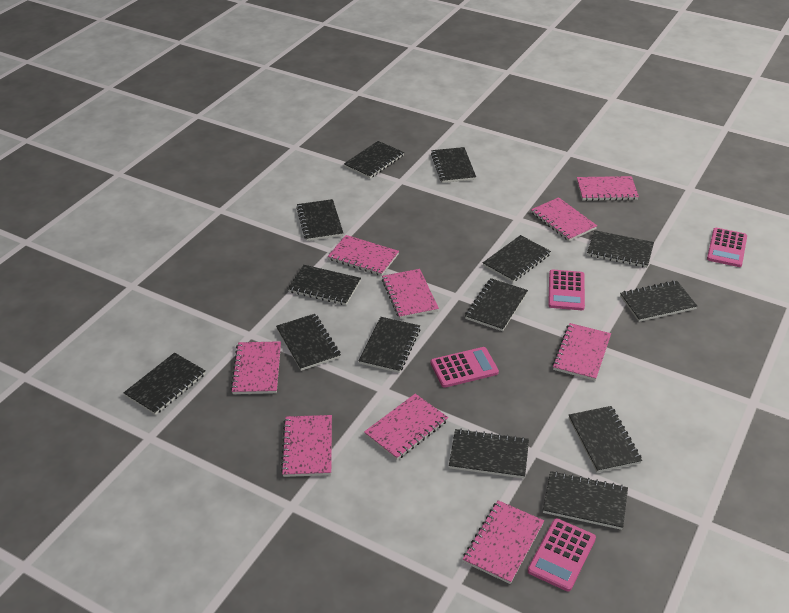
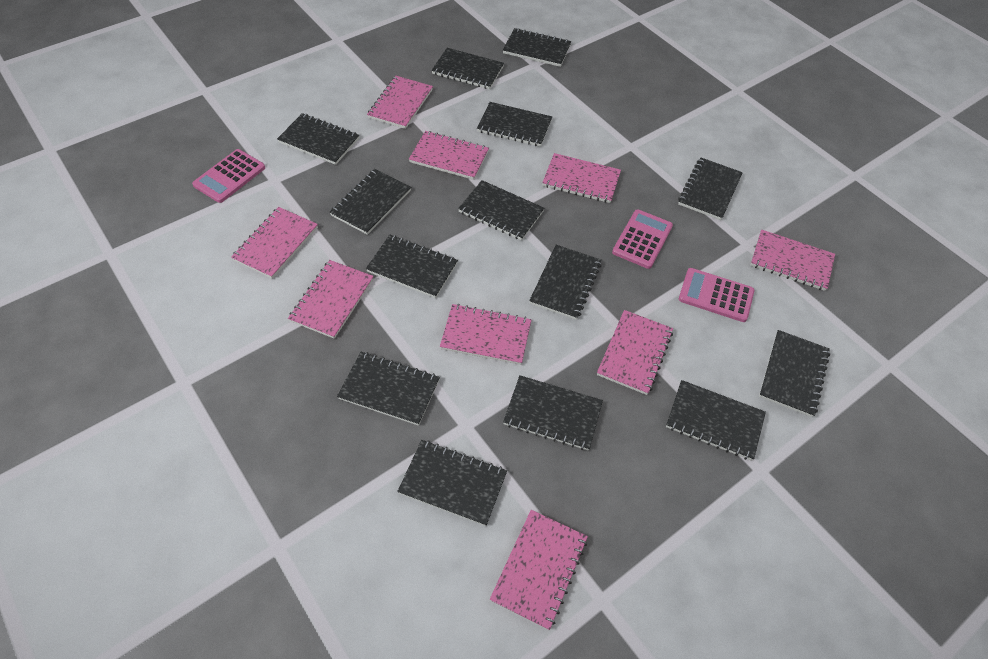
pink calculator: 4 -> 3

